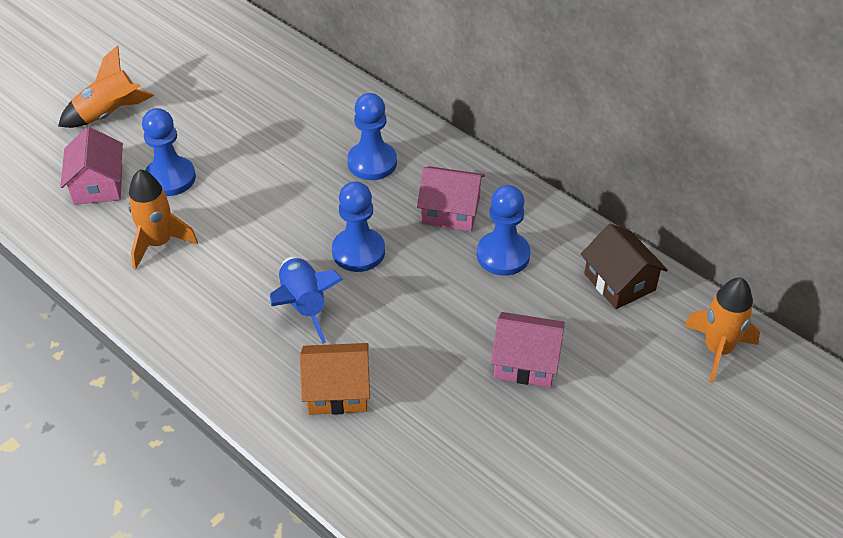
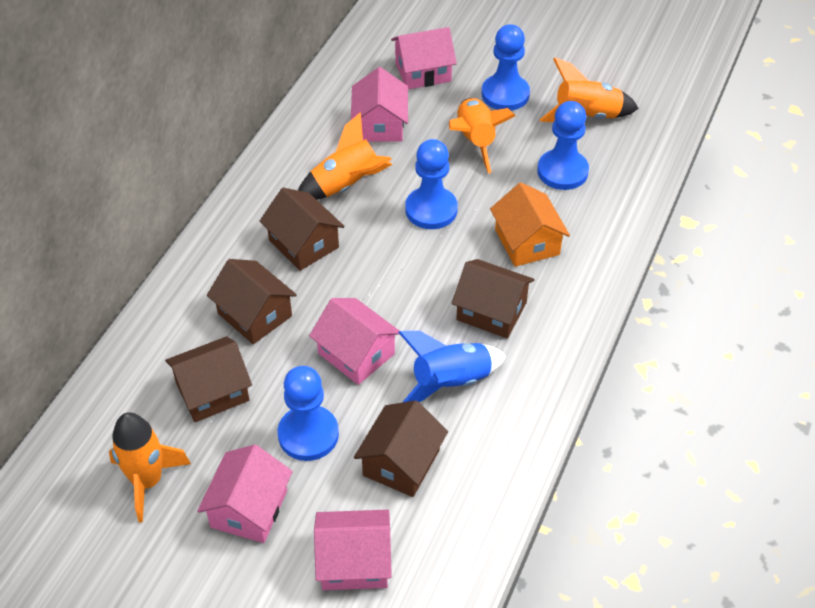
brown house: 1 -> 5
orange rocket: 3 -> 4
pink house: 3 -> 5

